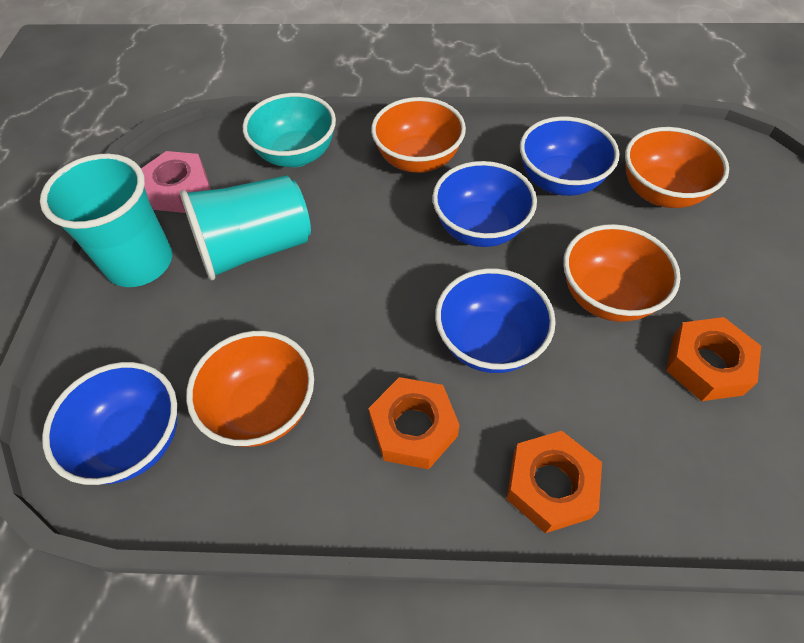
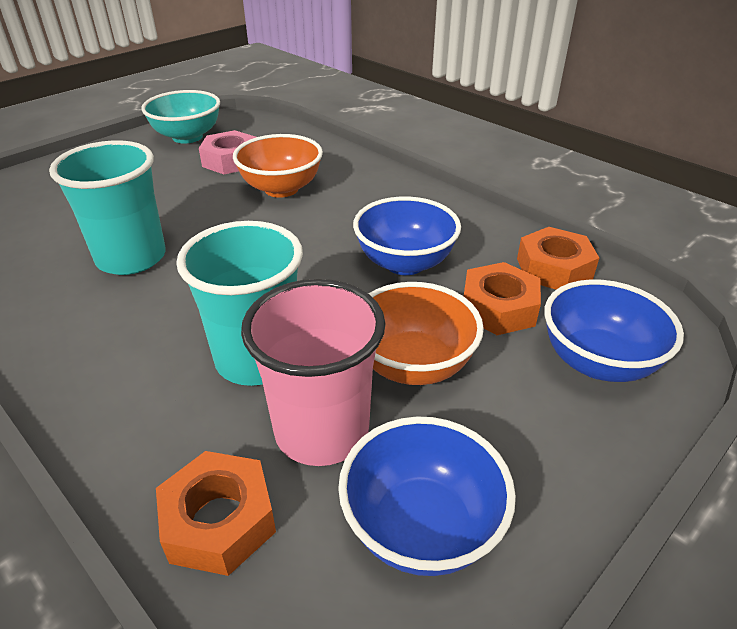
blue bowl: 4 -> 3
orange bowl: 4 -> 2
pink cup: 0 -> 1

